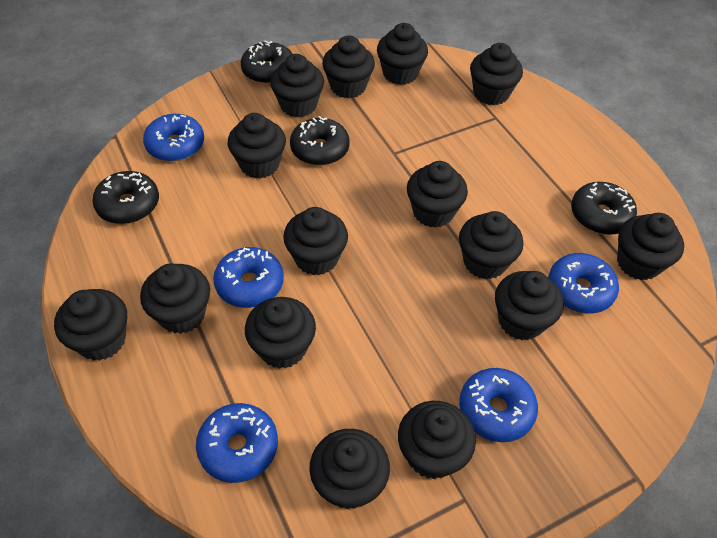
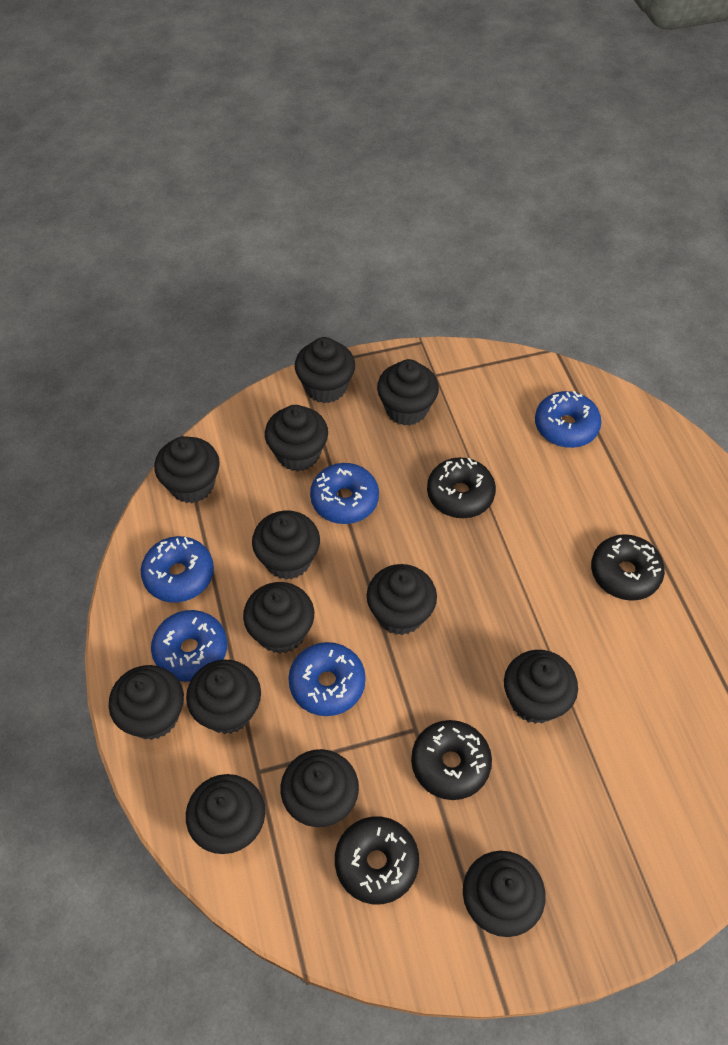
black cupcake: 15 -> 13

